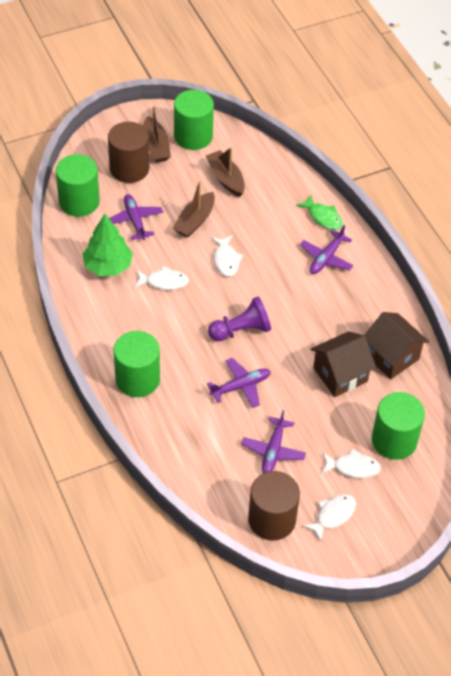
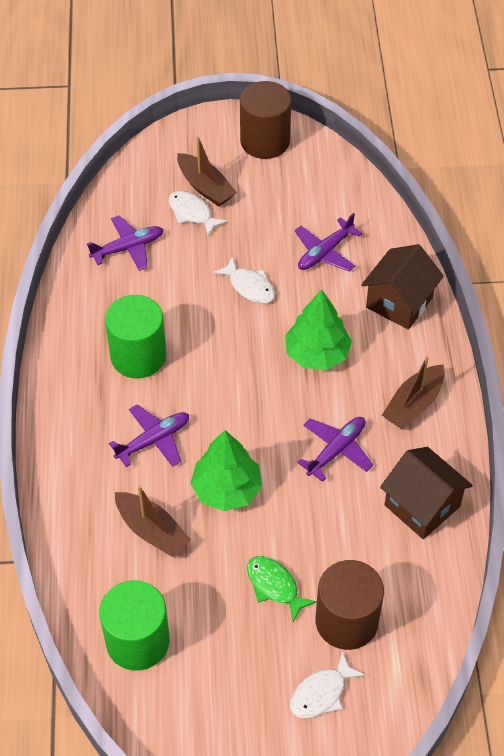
green cylinder: 4 -> 2
green tree: 1 -> 2
purple pawn: 1 -> 0
white fish: 4 -> 3

